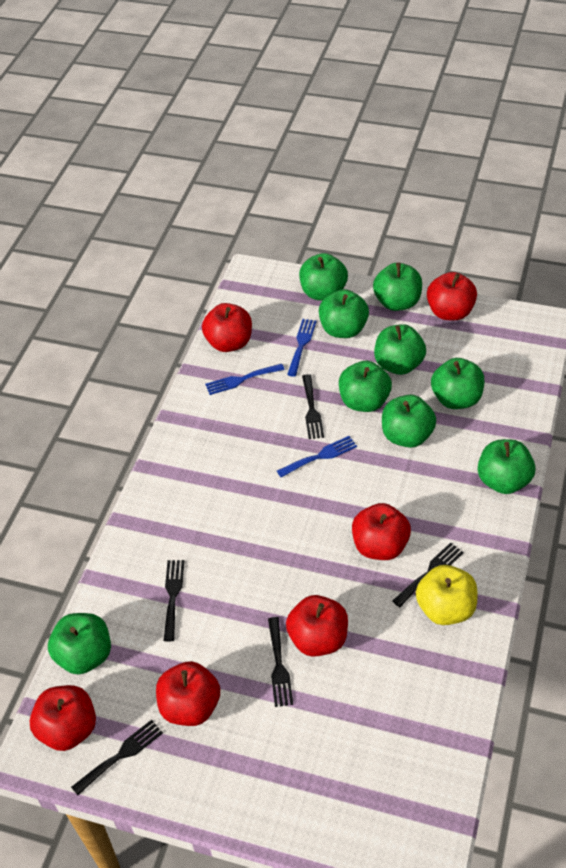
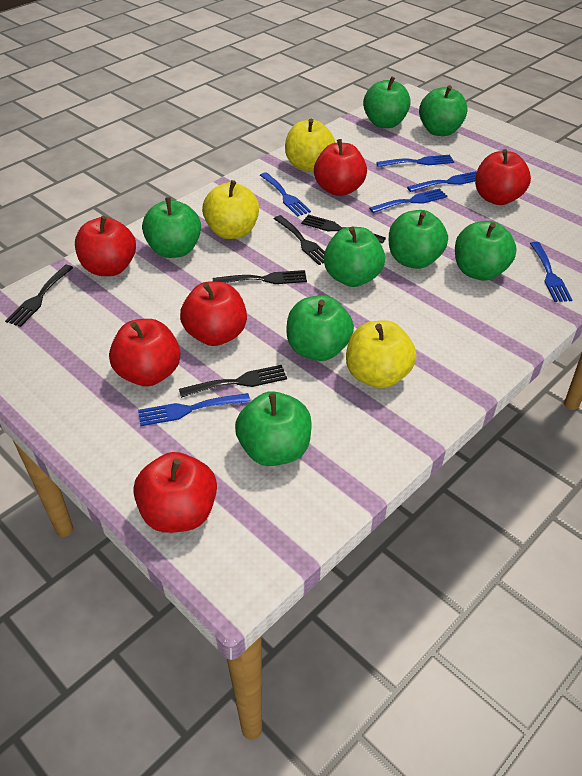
blue fork: 3 -> 6
green apple: 9 -> 8
yellow apple: 1 -> 3

